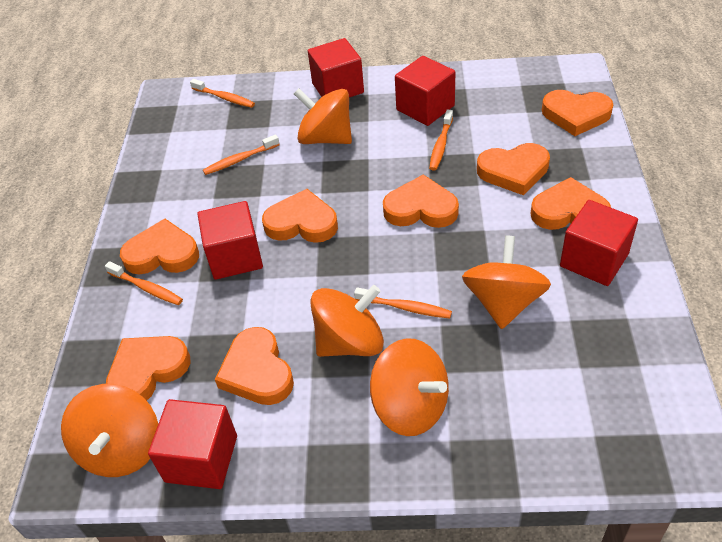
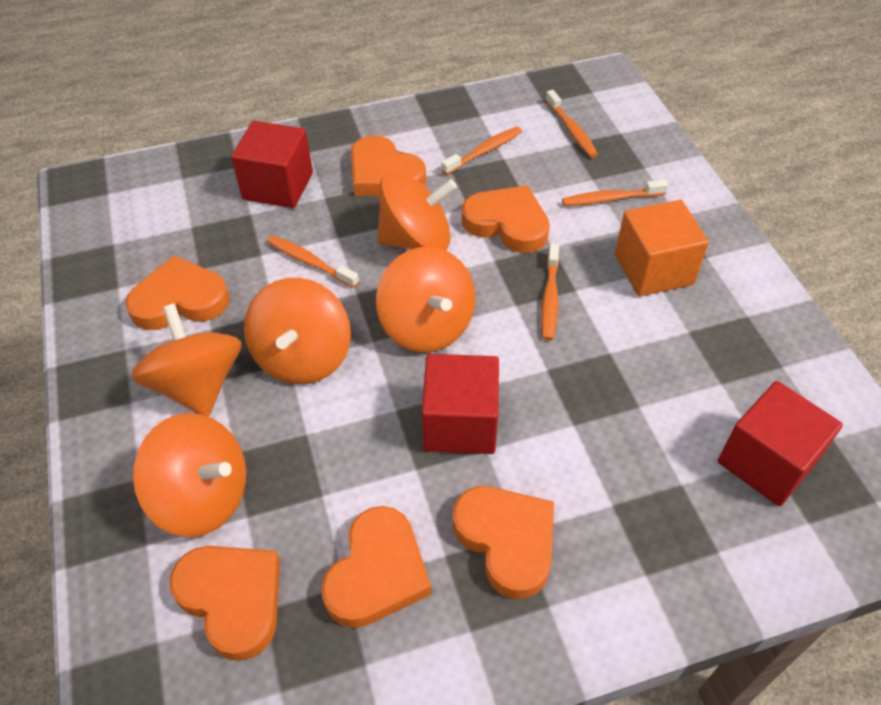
orange cube: 0 -> 1
orange heart: 8 -> 6
red cube: 5 -> 3

